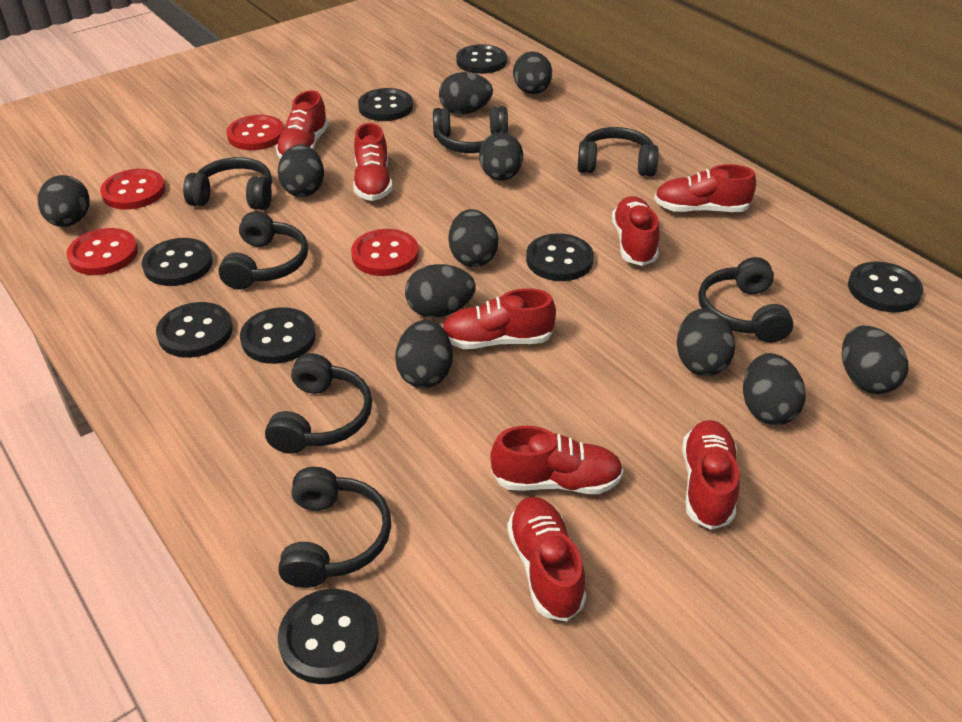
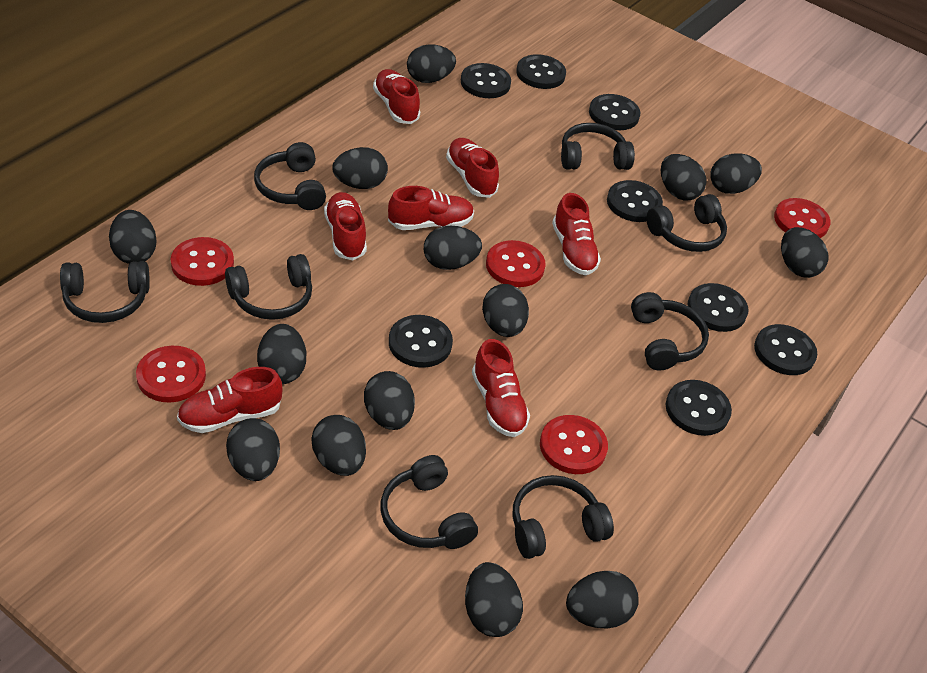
black egg: 11 -> 14
black headphones: 7 -> 8
red button: 4 -> 5
red shoe: 8 -> 7

